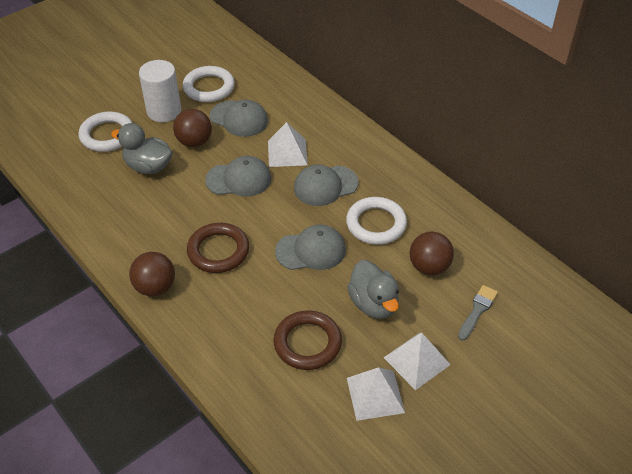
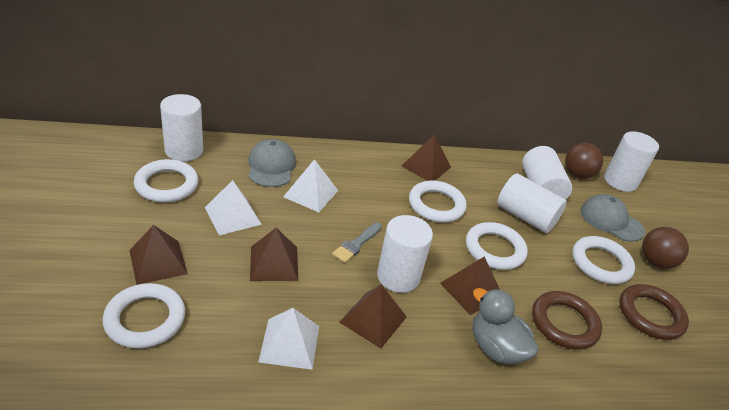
brown ball: 3 -> 2
brown pyramid: 0 -> 5
grey cap: 4 -> 2
grey duck: 2 -> 1
white cylinder: 1 -> 5
white ring: 3 -> 5

